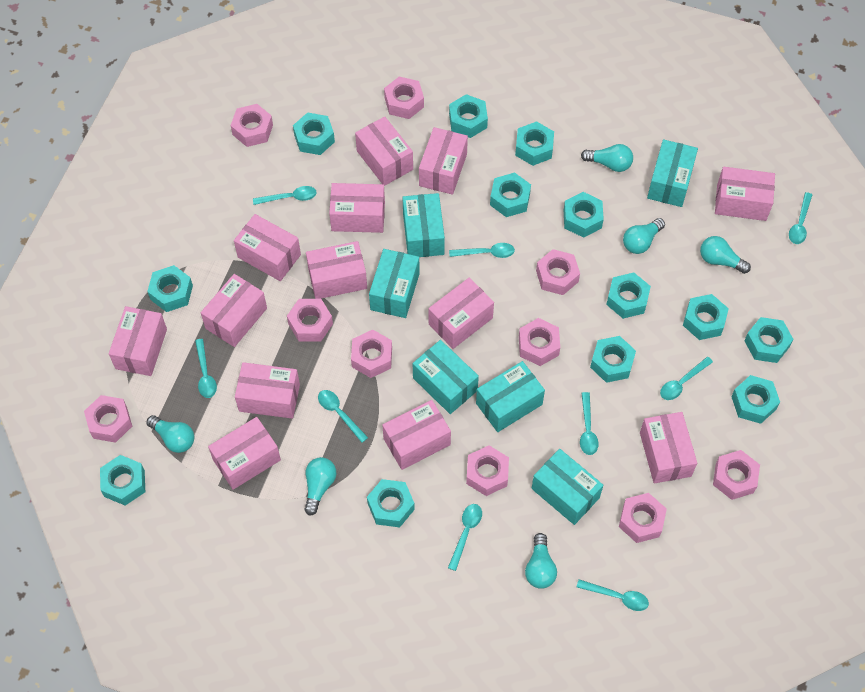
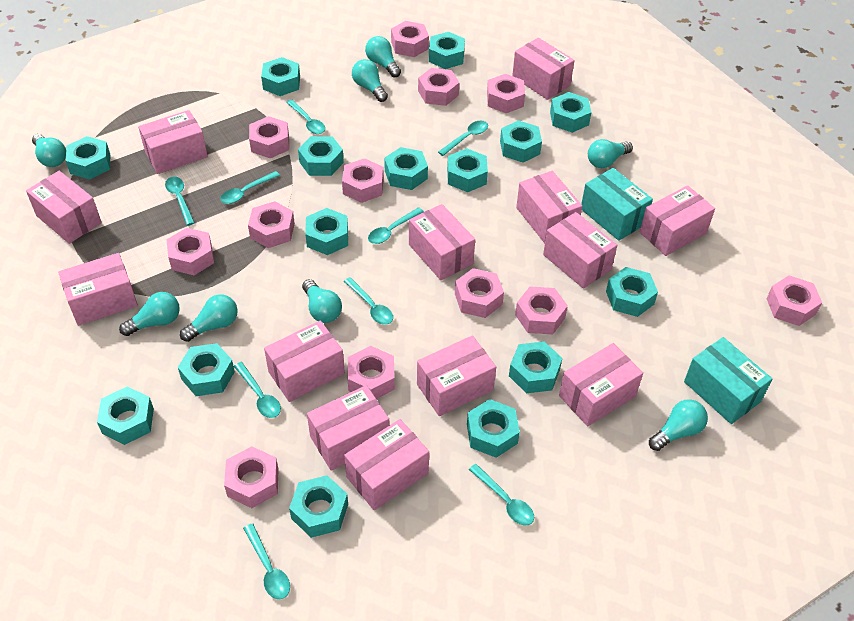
pink nut: 10 -> 12
turquoise box: 6 -> 2
turquoise light bulb: 6 -> 8
turquoise nut: 13 -> 15

